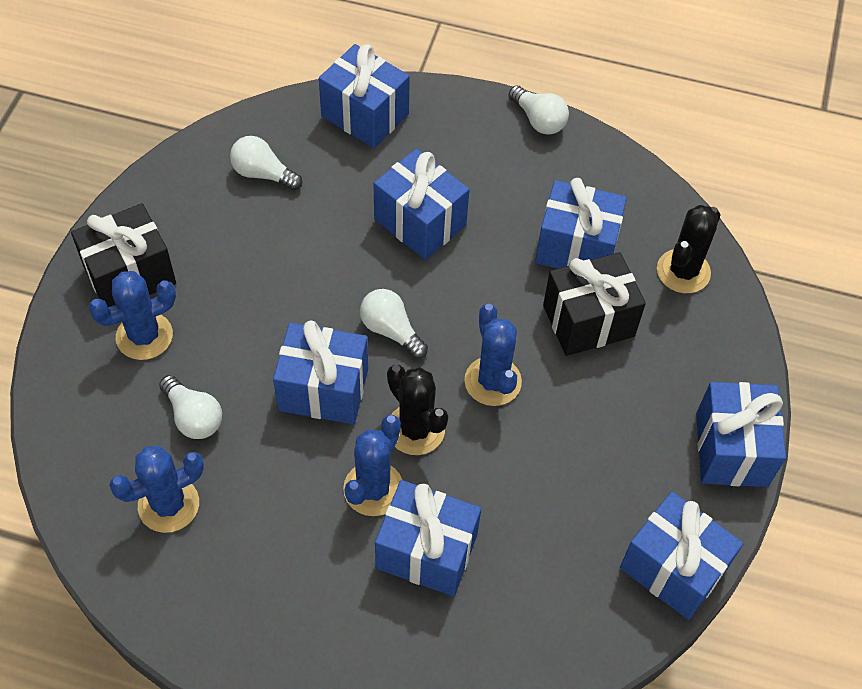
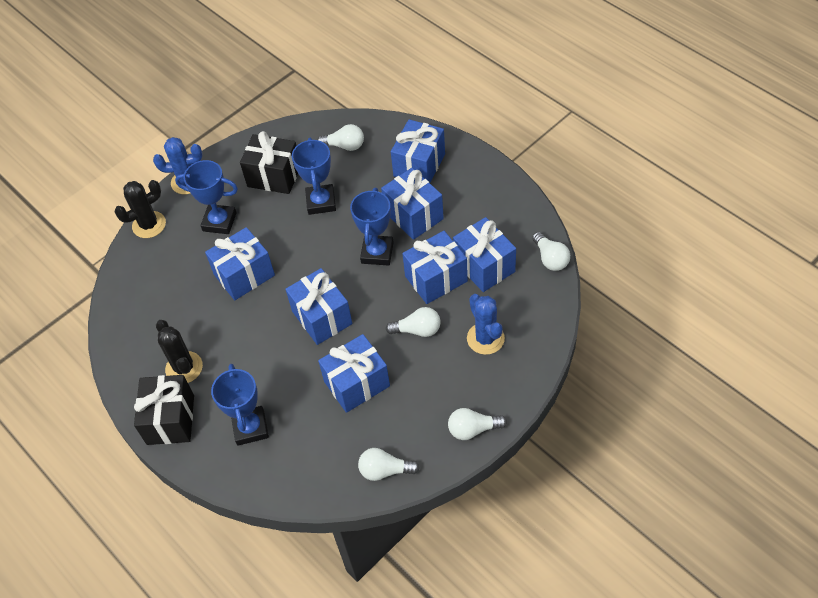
blue cactus: 4 -> 2
blue trophy: 0 -> 4
white light bulb: 4 -> 5

